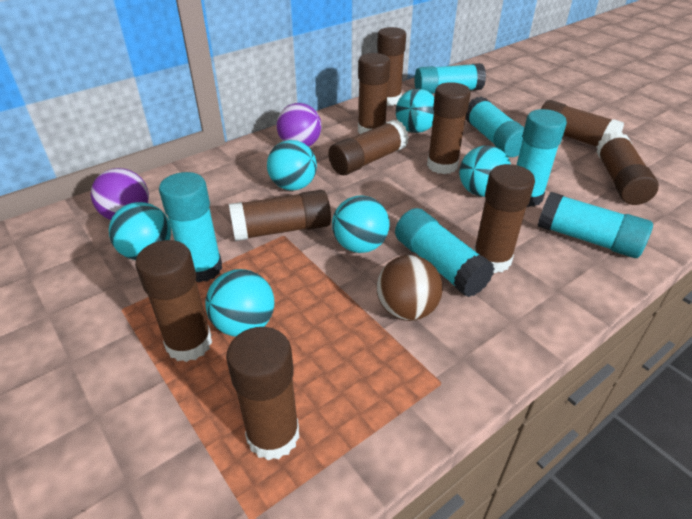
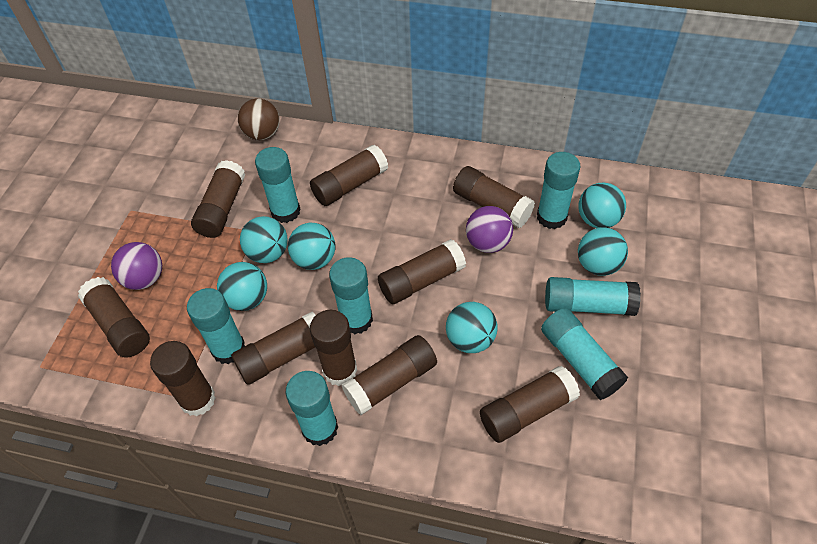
turquoise glue stick: 6 -> 7

